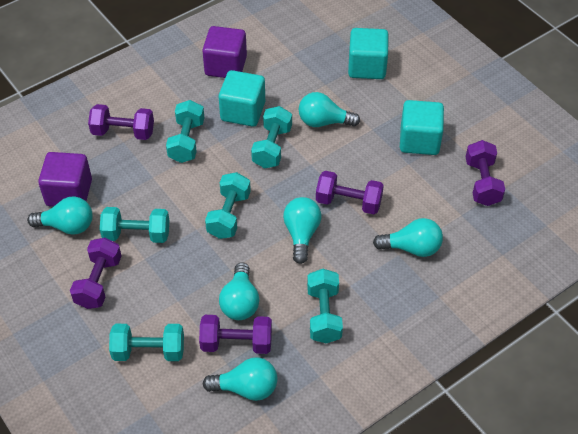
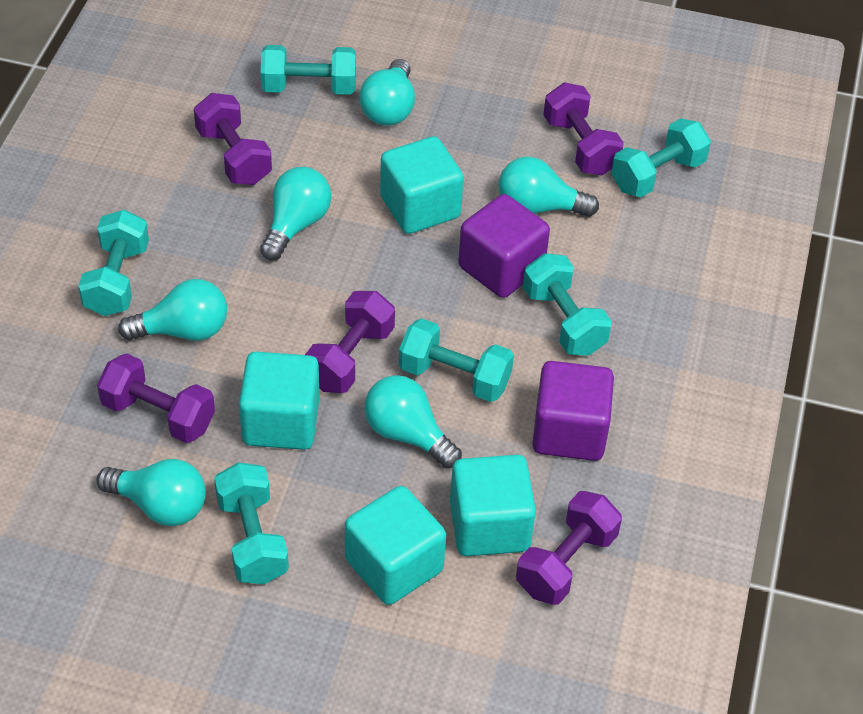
turquoise cube: 3 -> 4

